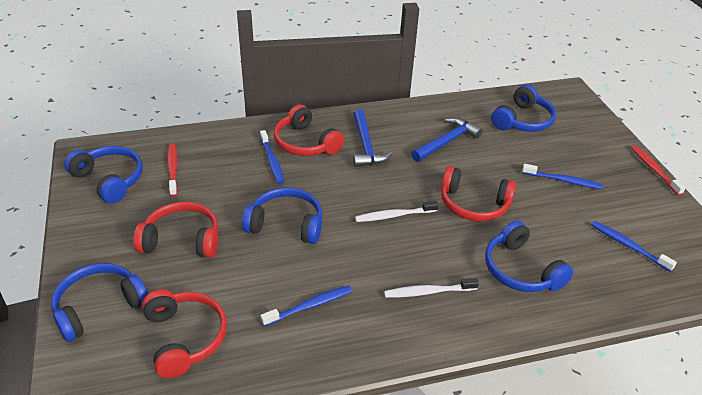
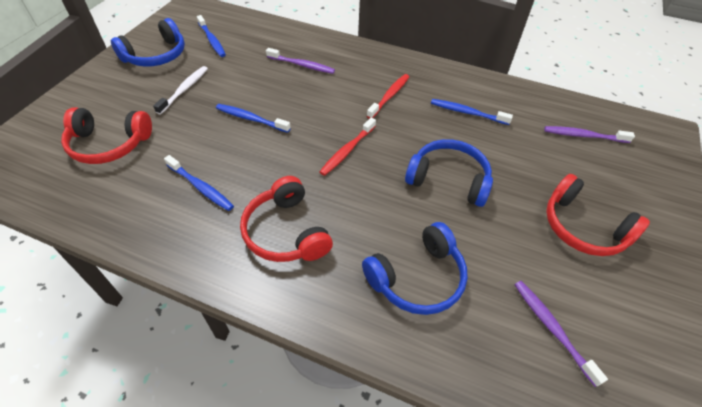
blue hammer: 2 -> 0
blue headphones: 5 -> 3
purple toothbrush: 0 -> 3
red headphones: 4 -> 3
white toothbrush: 2 -> 1

